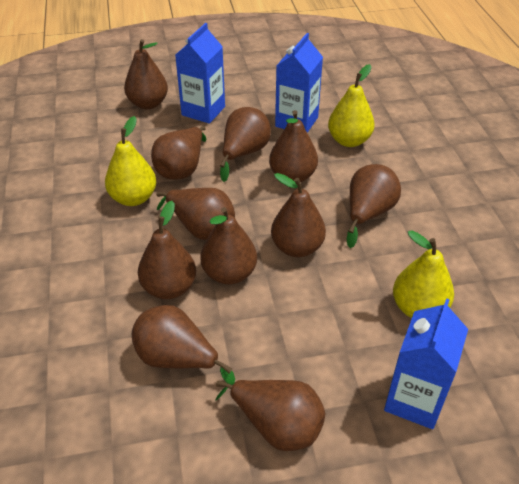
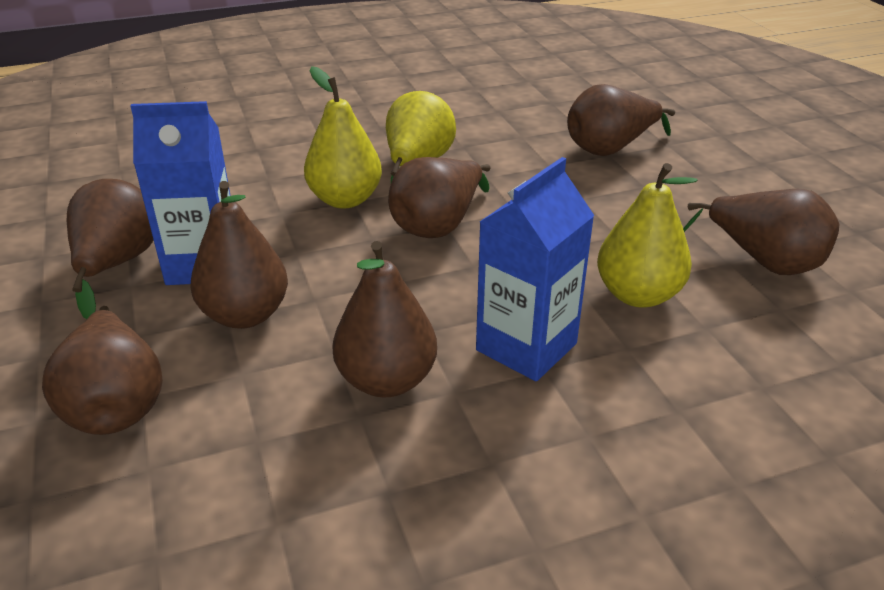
blue carton: 3 -> 2
brown pear: 11 -> 7

